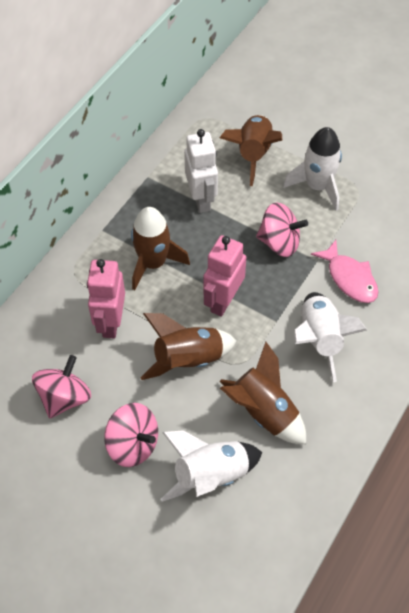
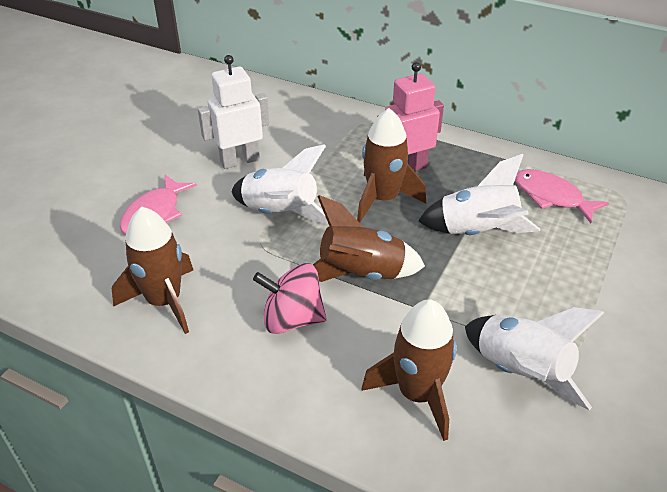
pink fish: 1 -> 2
pink robot: 2 -> 1
pink spinning top: 3 -> 1

